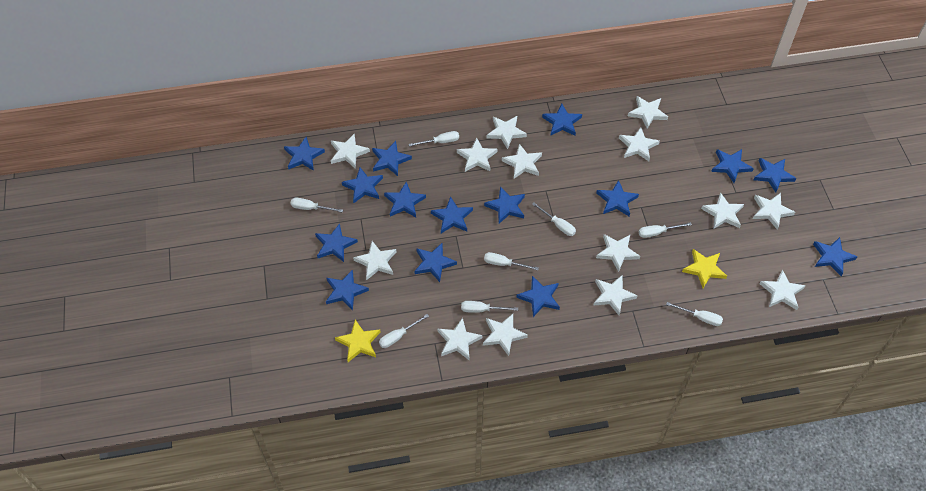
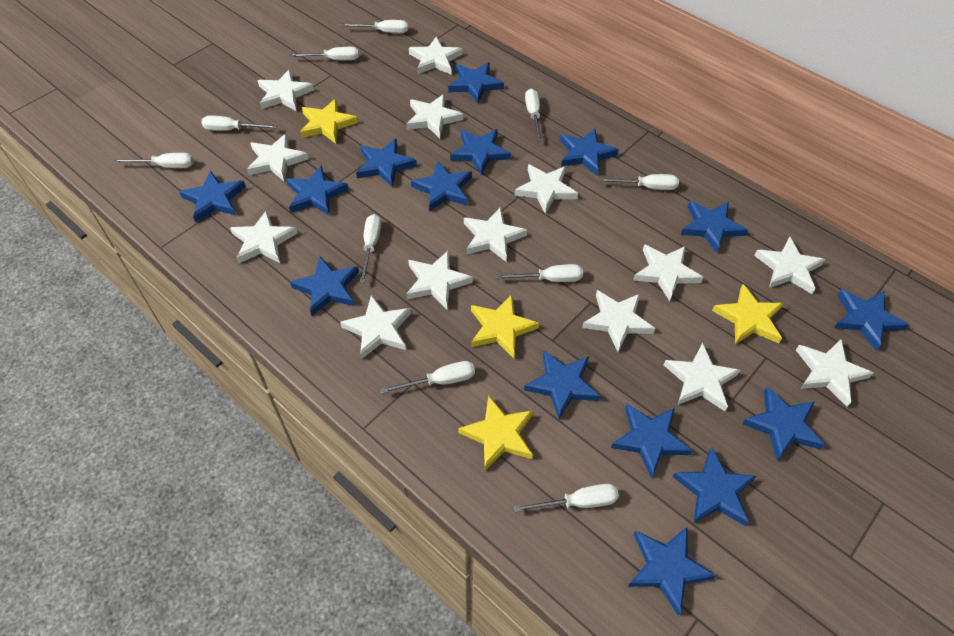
white screwdriver: 8 -> 10
yellow star: 2 -> 4

